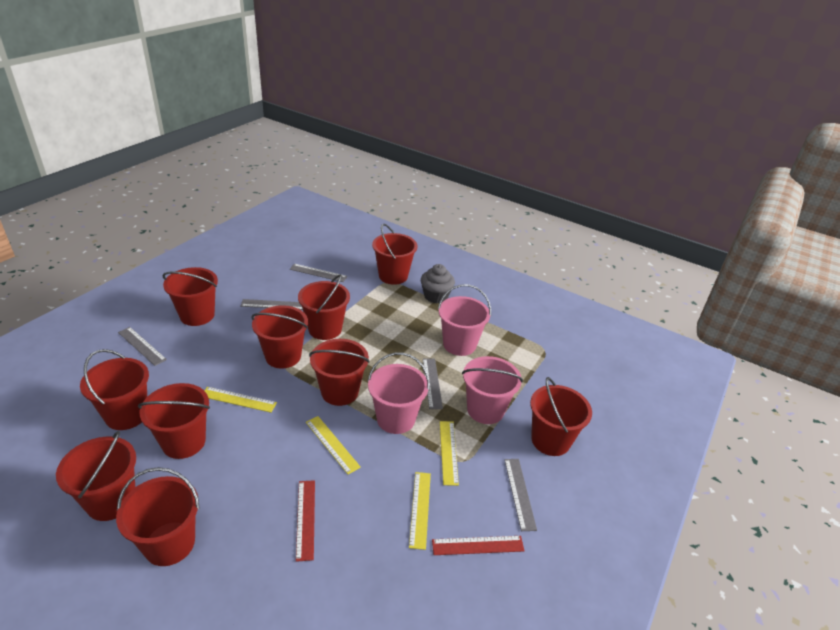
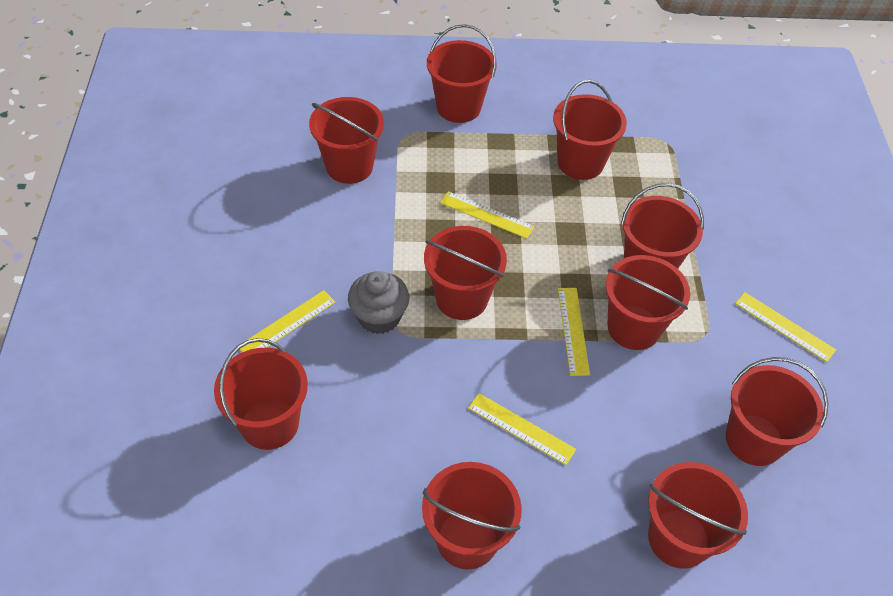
grey ruler: 5 -> 0
pink bucket: 3 -> 0
red ruler: 2 -> 0
yellow ruler: 4 -> 5

